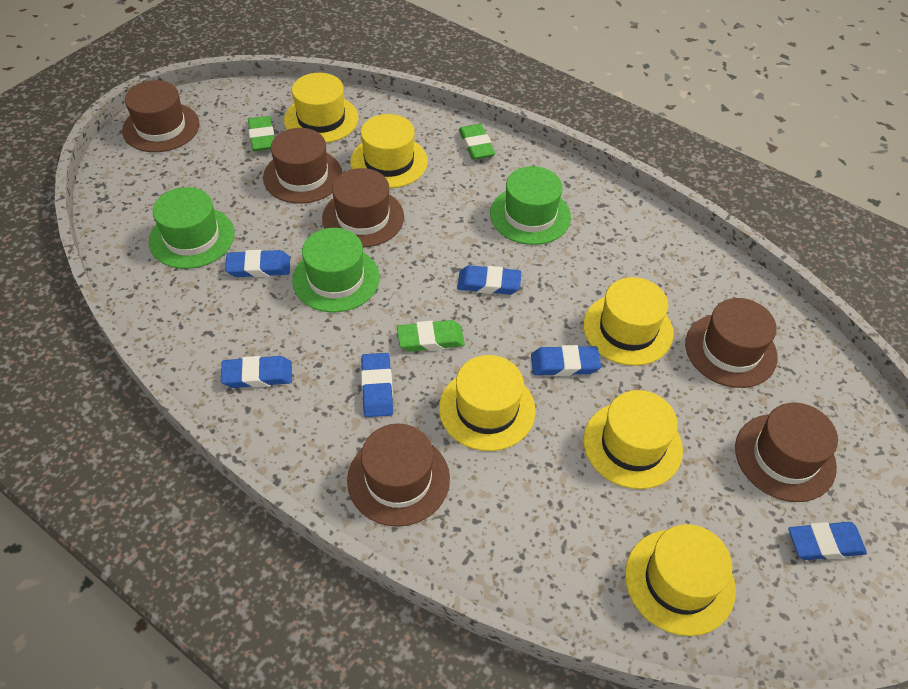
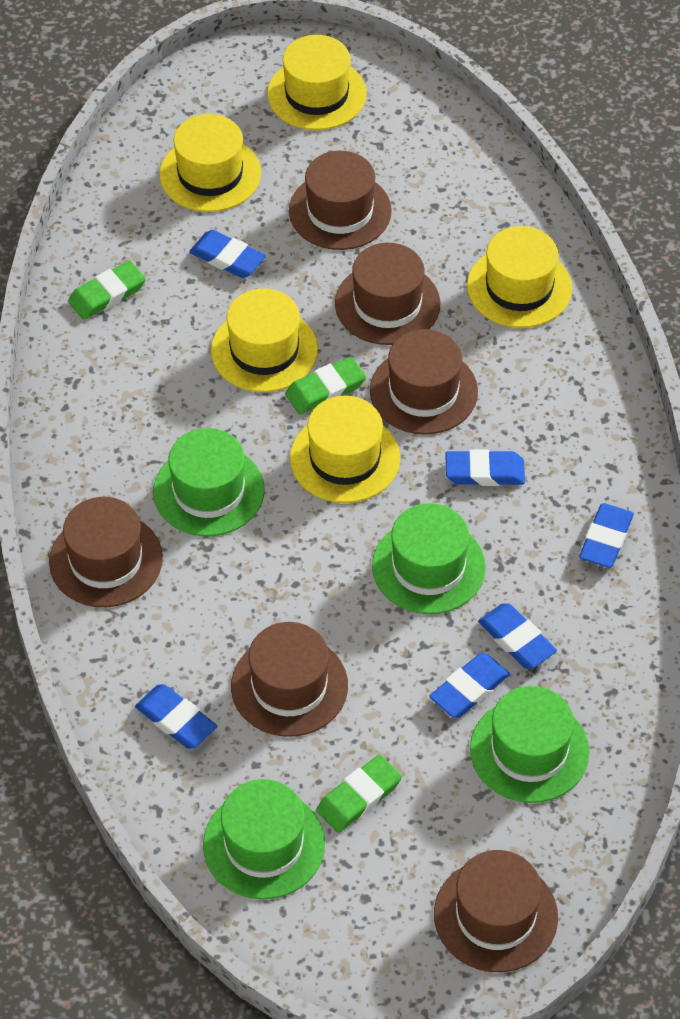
green hat: 3 -> 4
yellow hat: 6 -> 5

